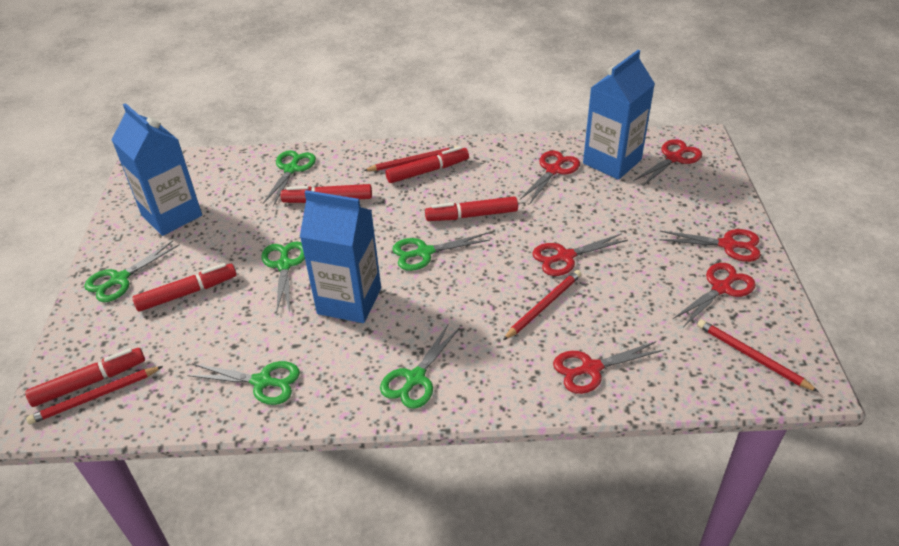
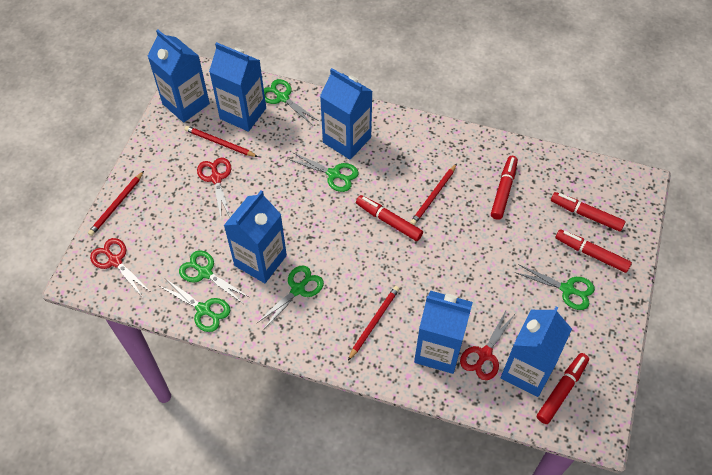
blue carton: 3 -> 6
red scissors: 6 -> 3

